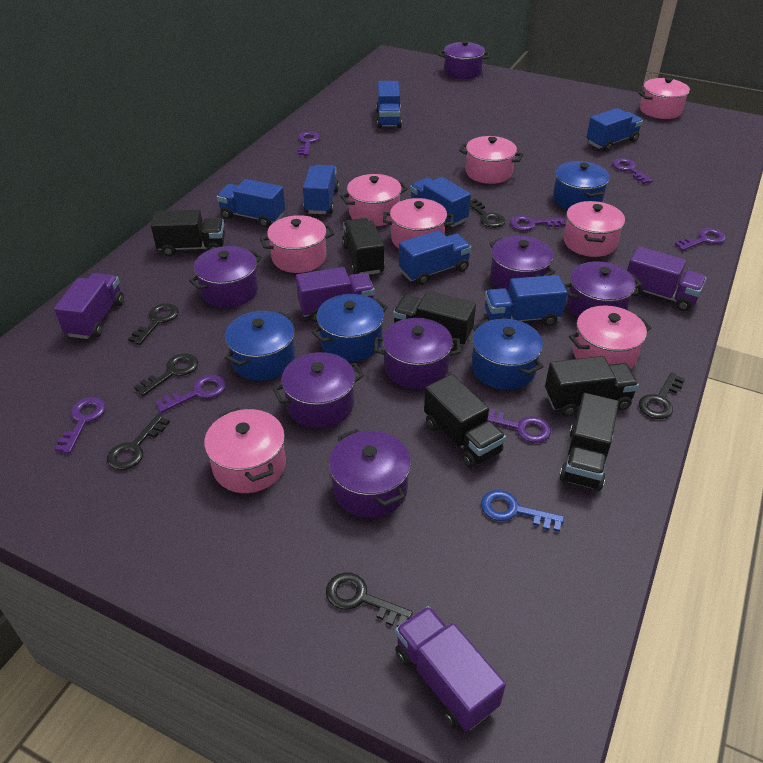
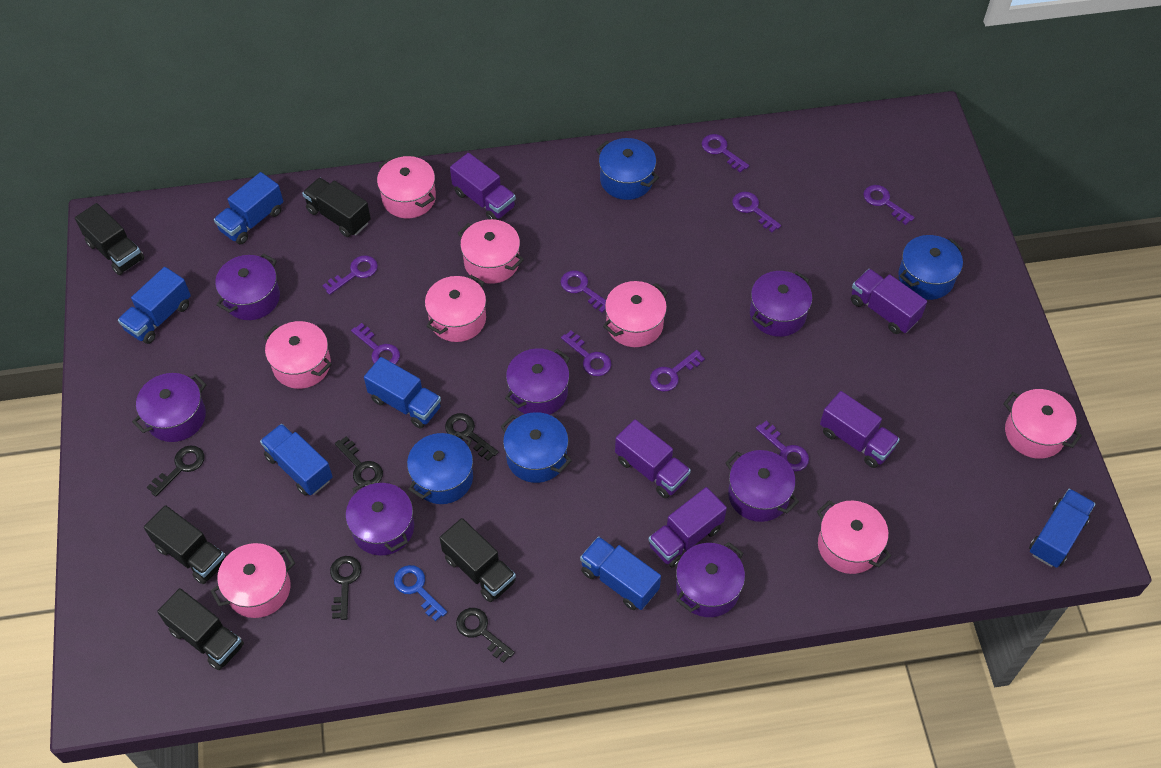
black key: 6 -> 5
black truck: 6 -> 5
blue truck: 7 -> 6
purple key: 7 -> 9
purple truck: 4 -> 5

